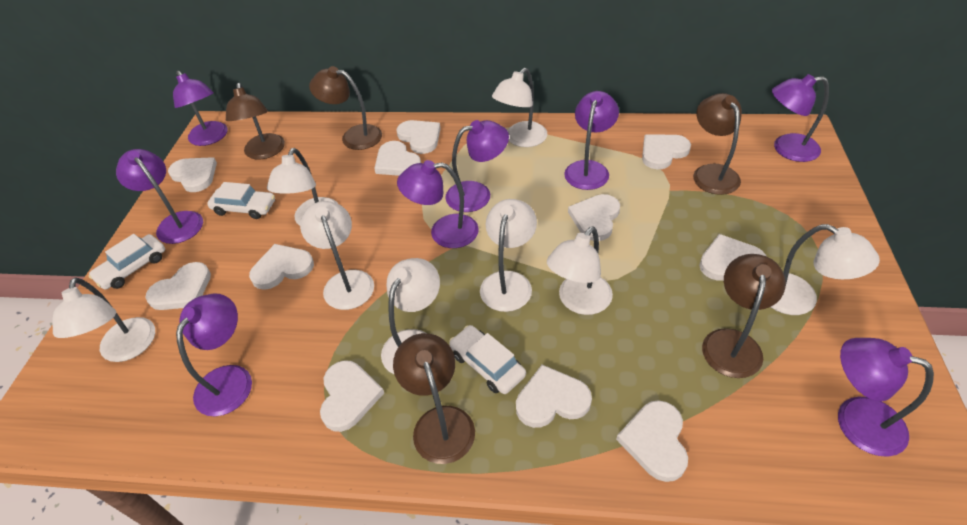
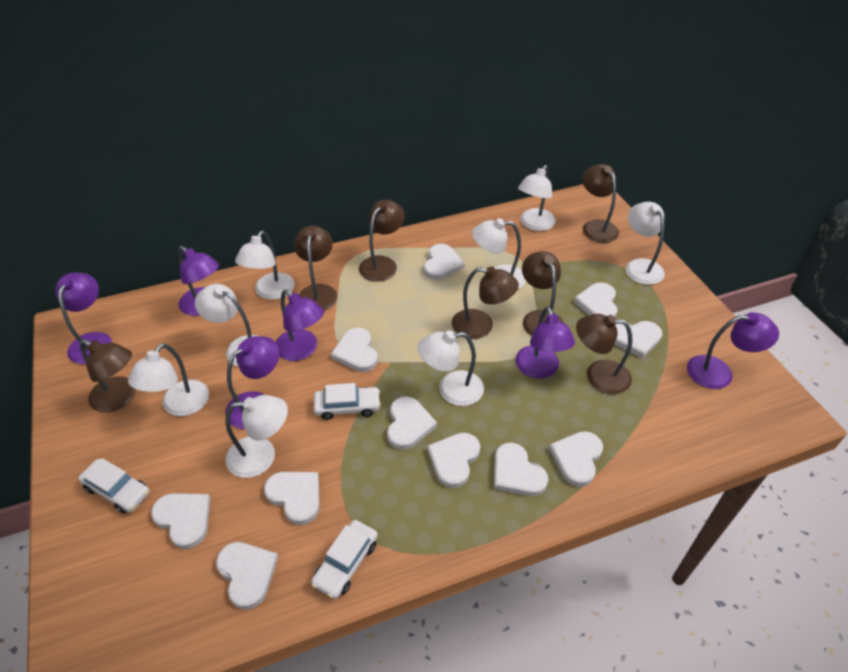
brown lamp: 5 -> 7
purple lamp: 8 -> 6

